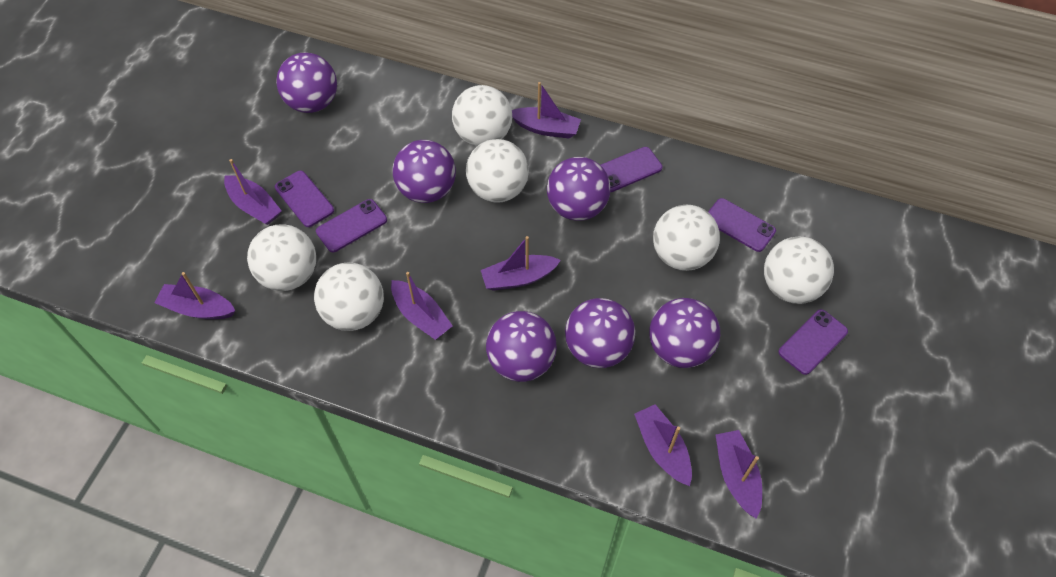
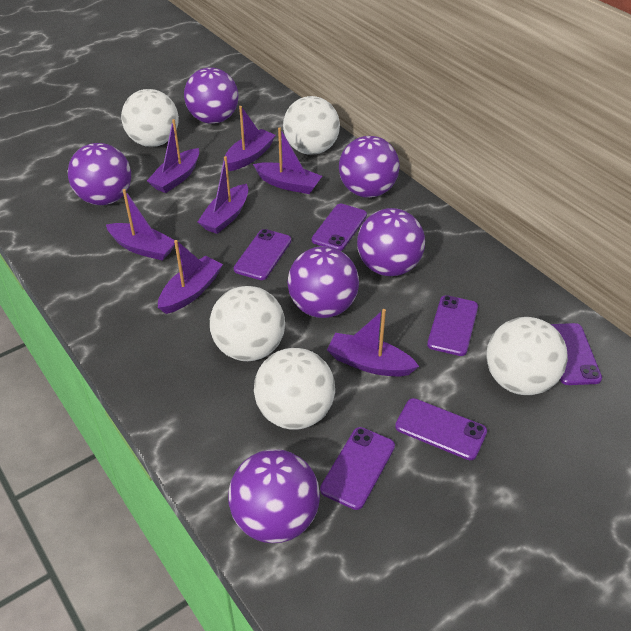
purple phone: 5 -> 6
white ball: 6 -> 5

